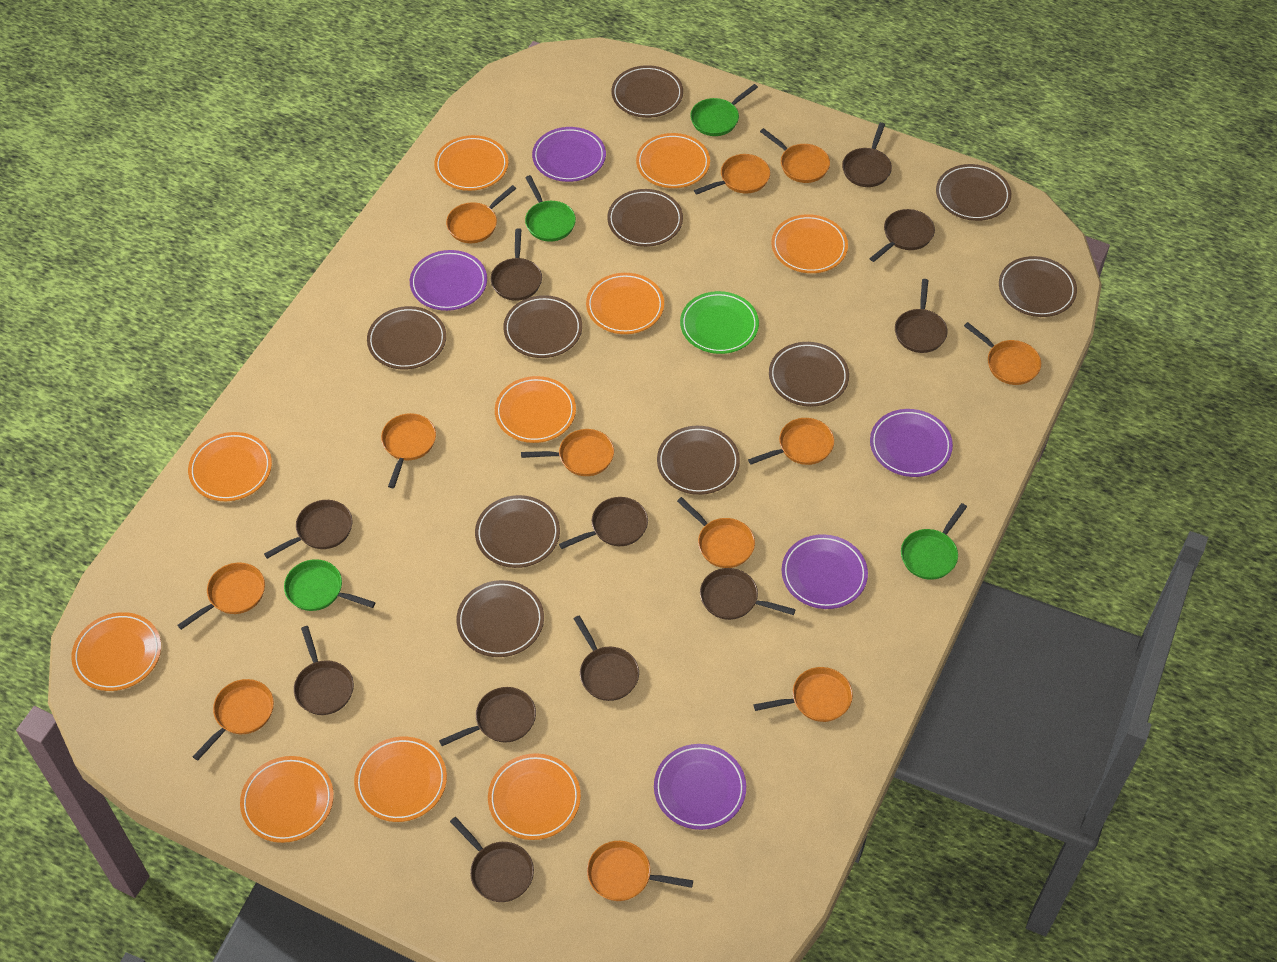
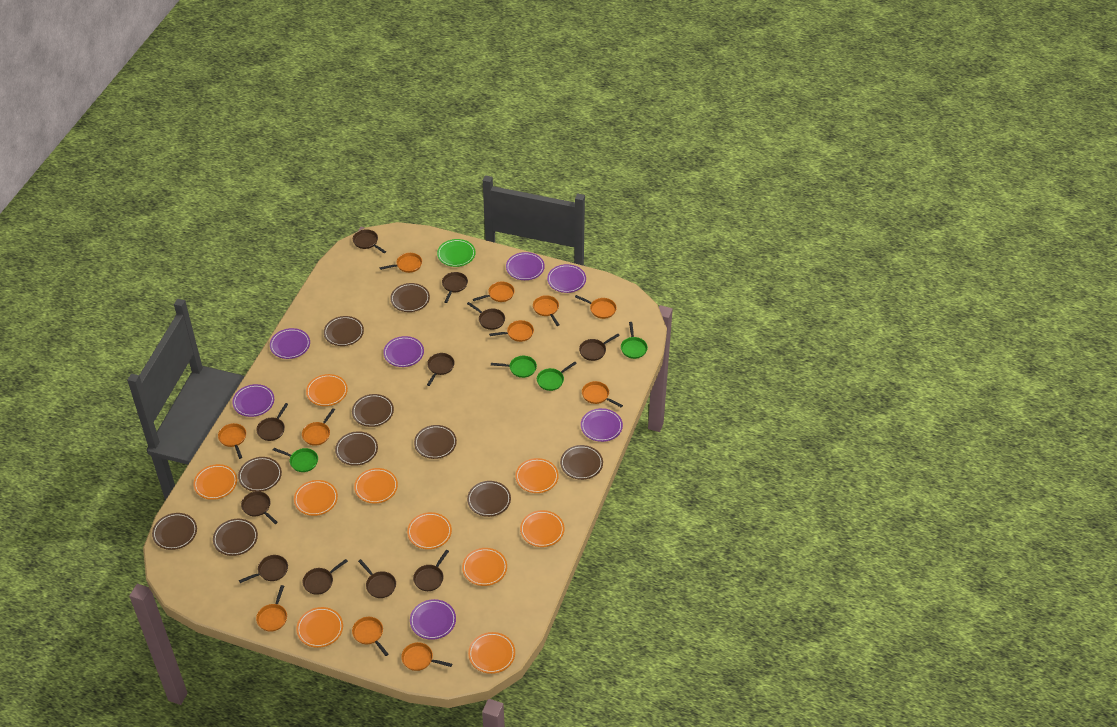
orange pan: 12 -> 11
purple plate: 5 -> 7

